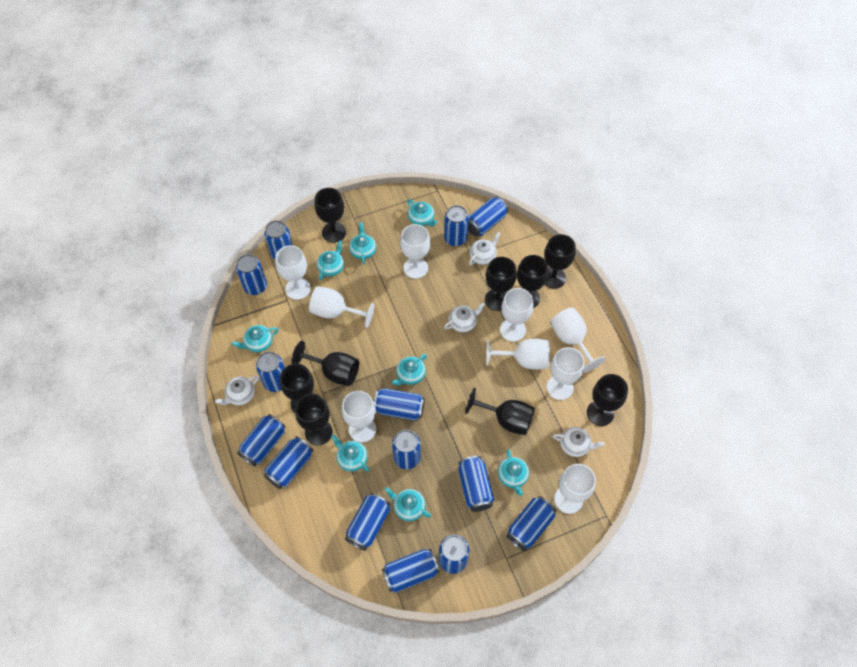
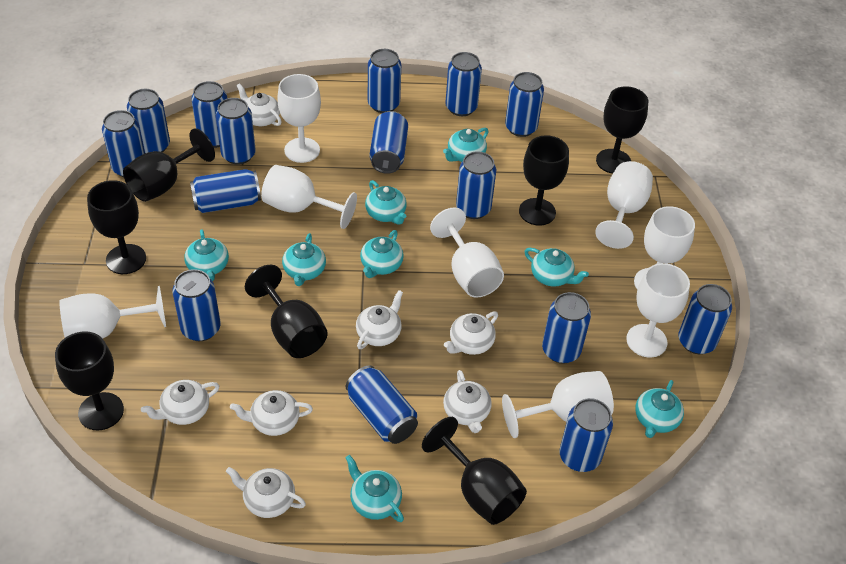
black goblet: 9 -> 7
blue can: 14 -> 15
white goblet: 9 -> 8
white teapot: 4 -> 7

